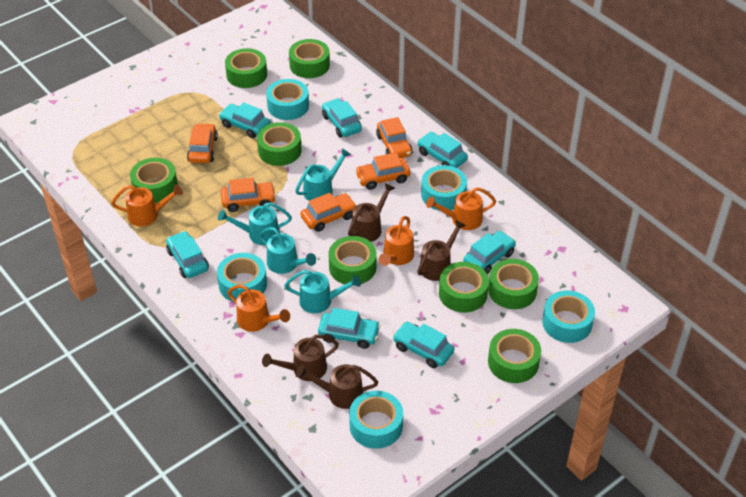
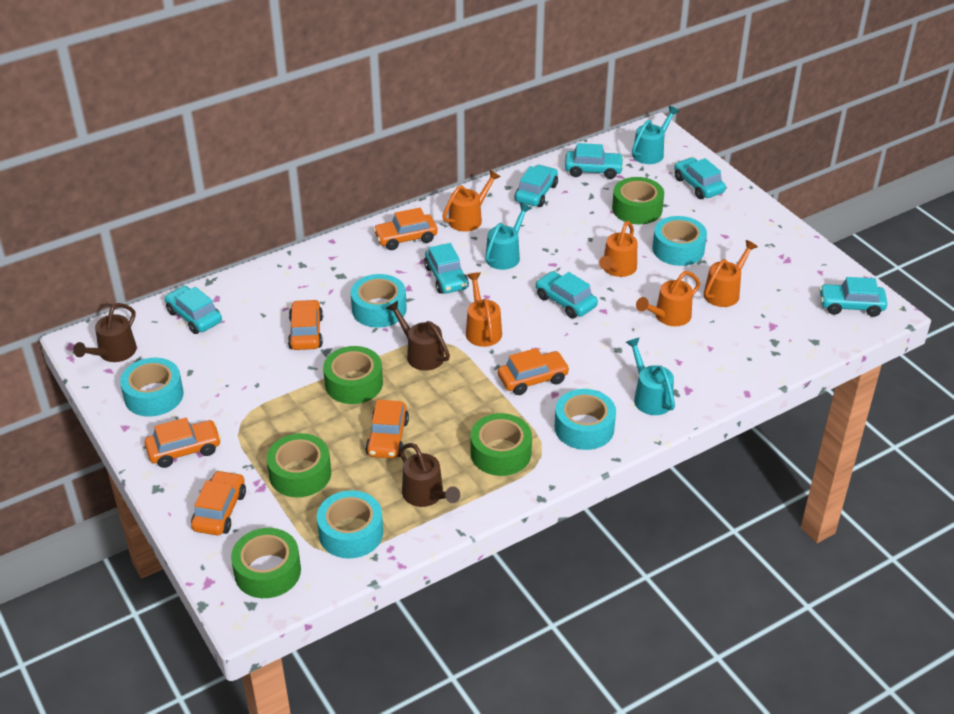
brown watering can: 4 -> 3
green tape: 8 -> 5
orange car: 5 -> 6
orange watering can: 4 -> 5
turquoise watering can: 4 -> 3

